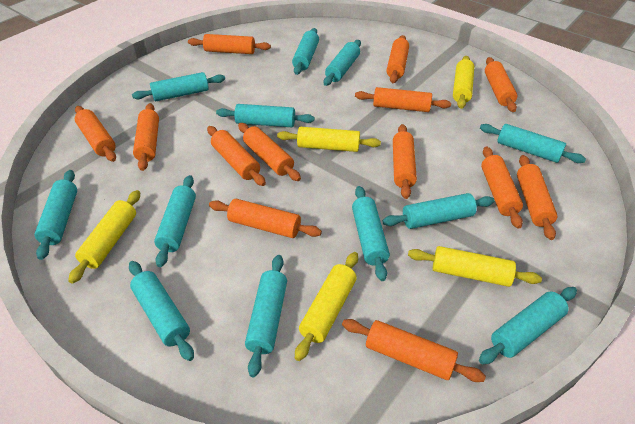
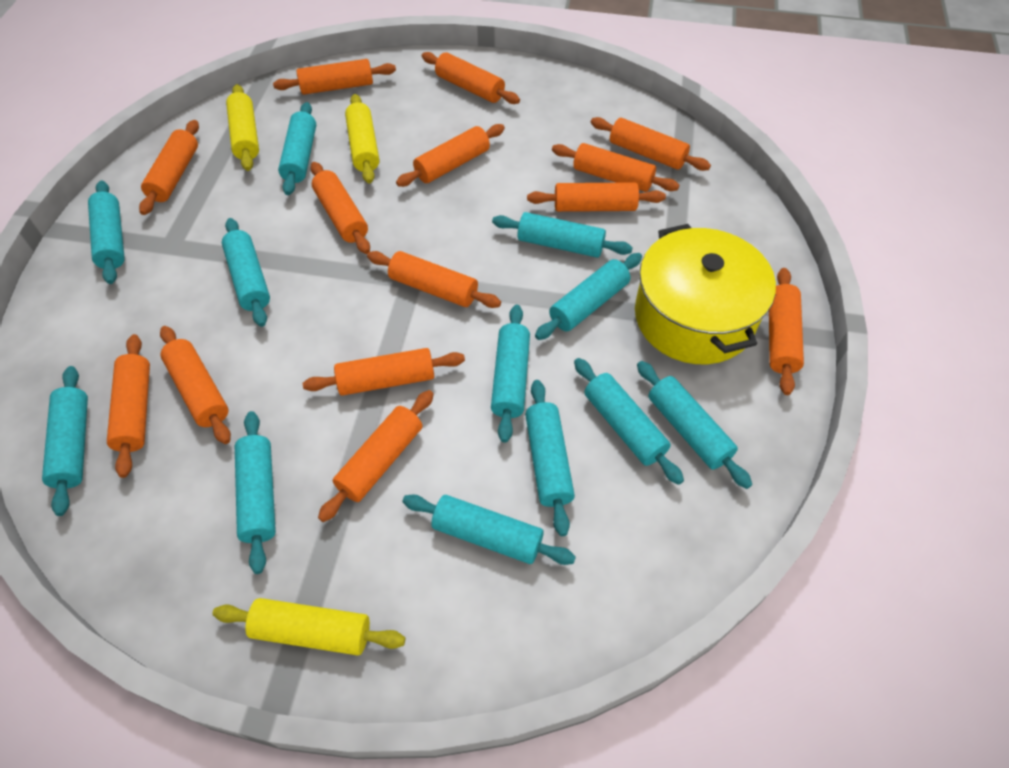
orange rolling pin: 13 -> 14
yellow pot: 0 -> 1
yellow rolling pin: 5 -> 3

